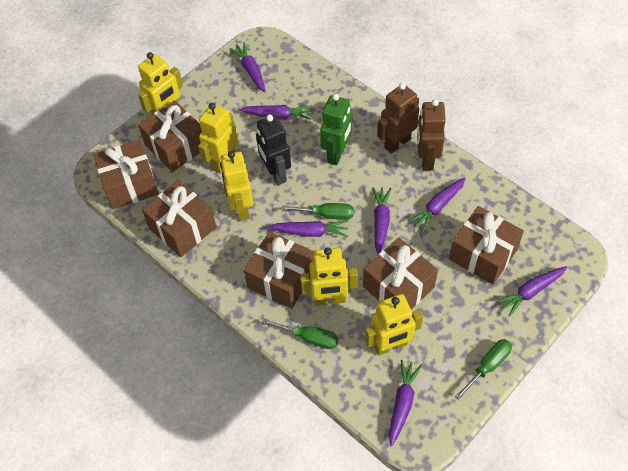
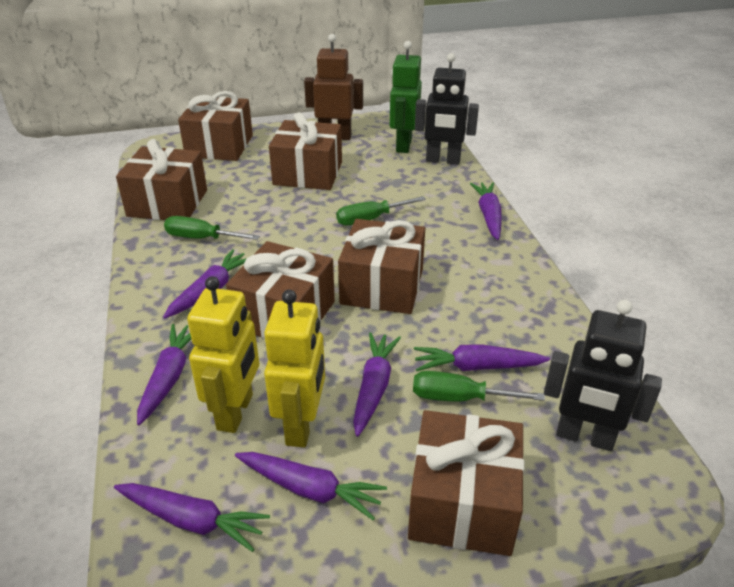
black robot: 1 -> 2
brown robot: 2 -> 1
yellow robot: 5 -> 2

